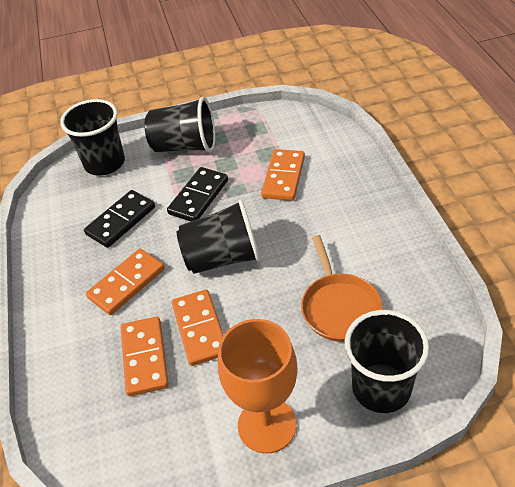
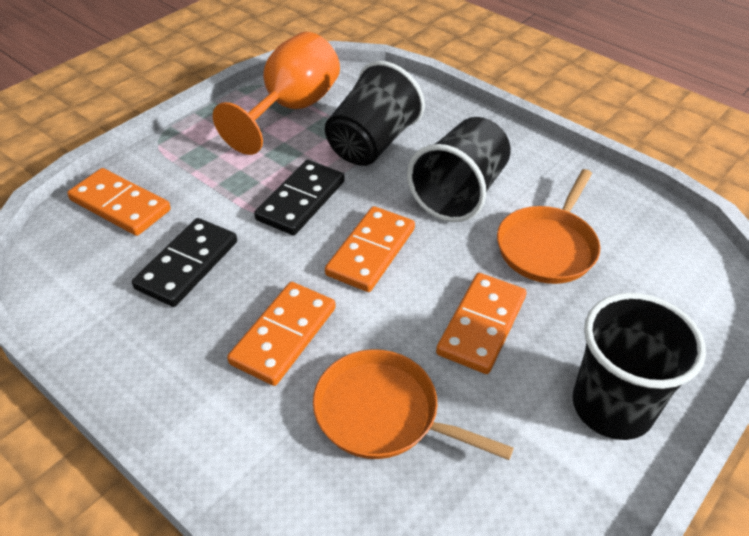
black cup: 4 -> 3
orange pan: 1 -> 2

